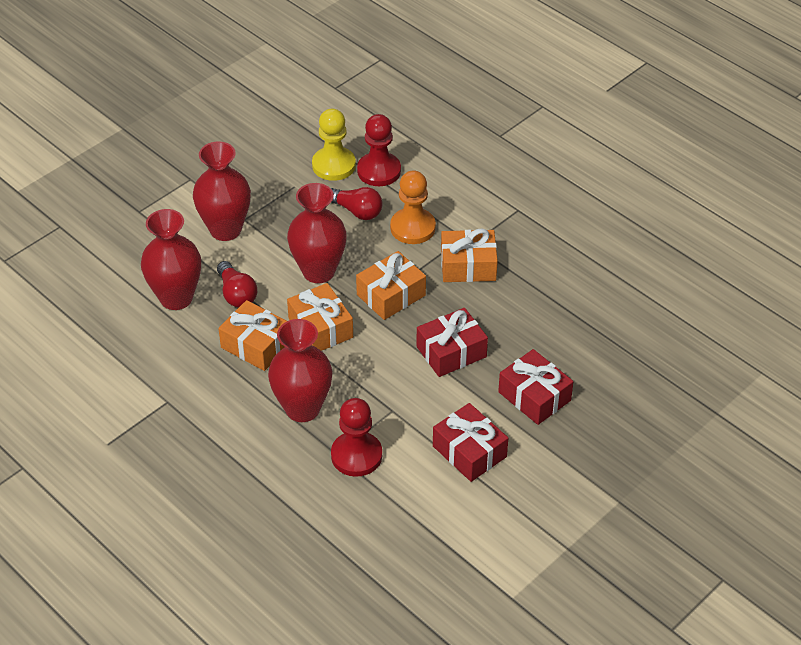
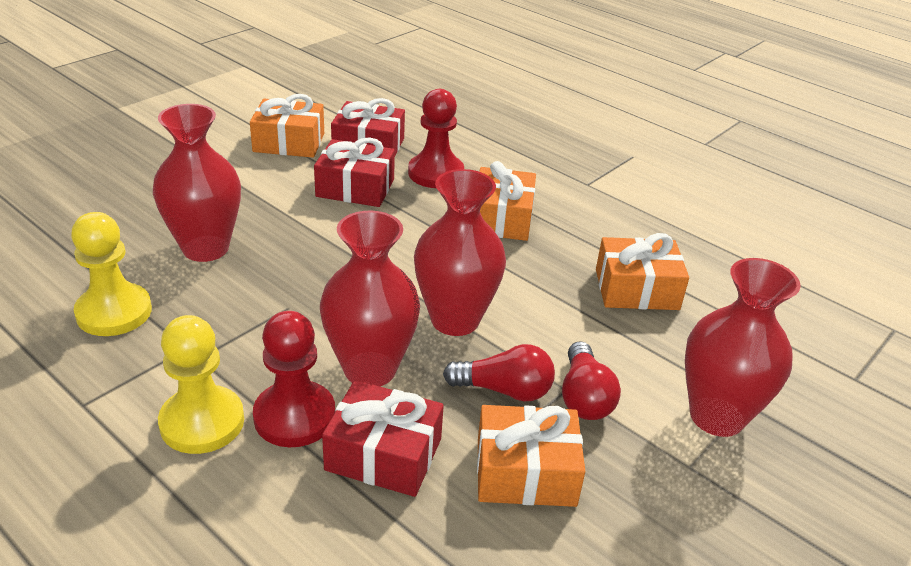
orange pawn: 1 -> 0
yellow pawn: 1 -> 2

